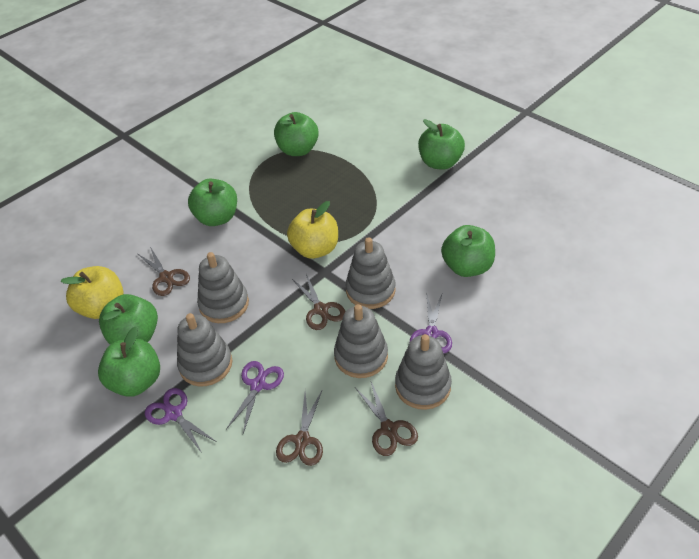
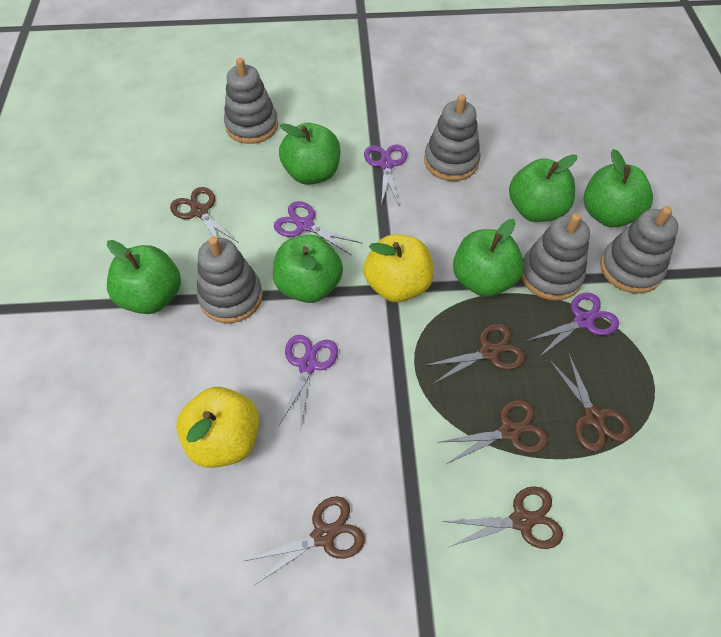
brown scissors: 4 -> 6
purple scissors: 3 -> 4

